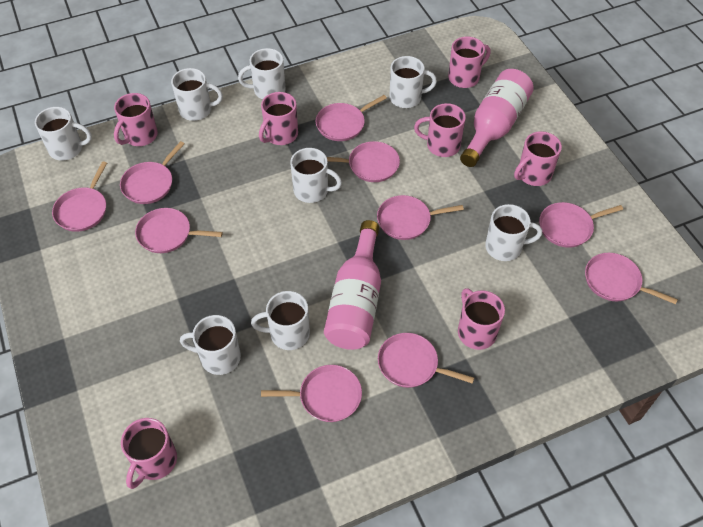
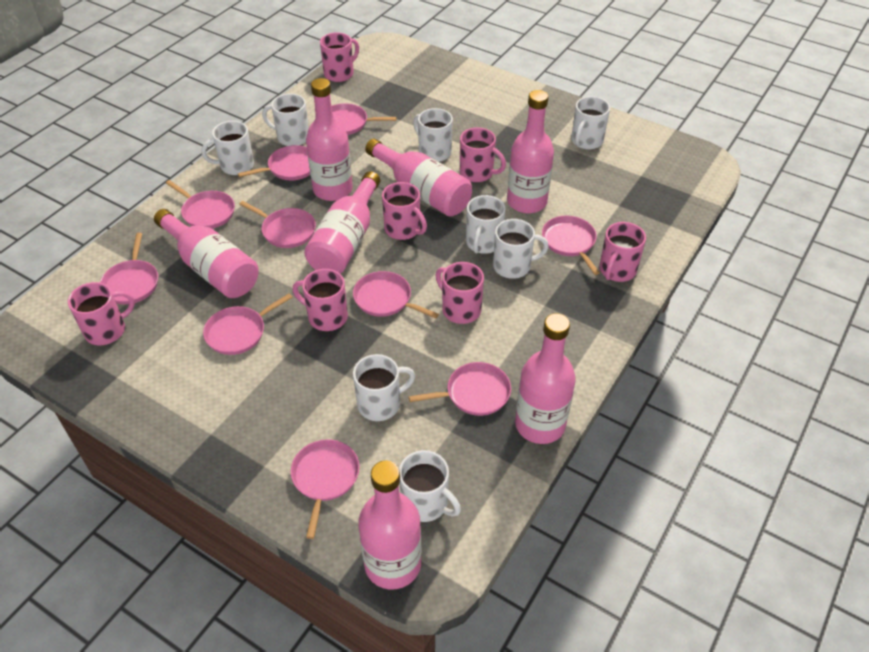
pink bottle: 2 -> 7

